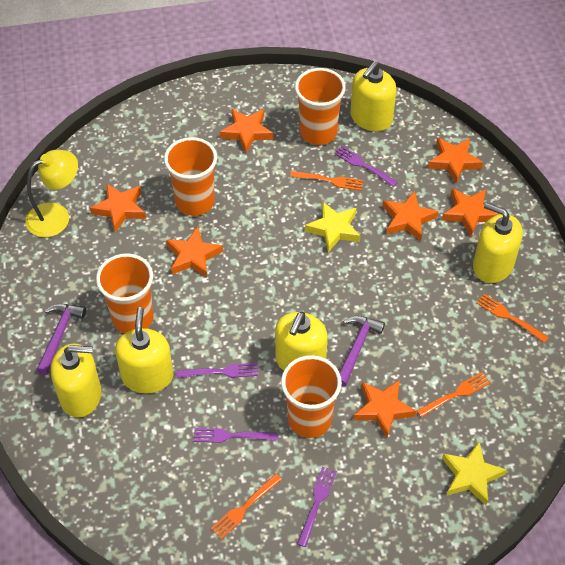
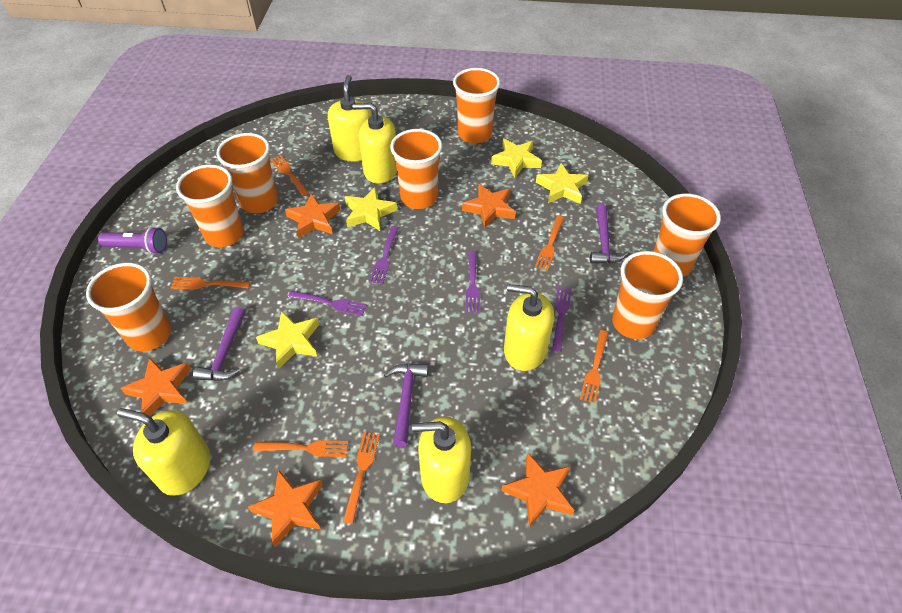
orange cup: 4 -> 7
orange fork: 4 -> 6
orange star: 7 -> 5
purple flashlight: 0 -> 1
purple hammer: 2 -> 3
yellow lamp: 1 -> 0
yellow star: 2 -> 4

